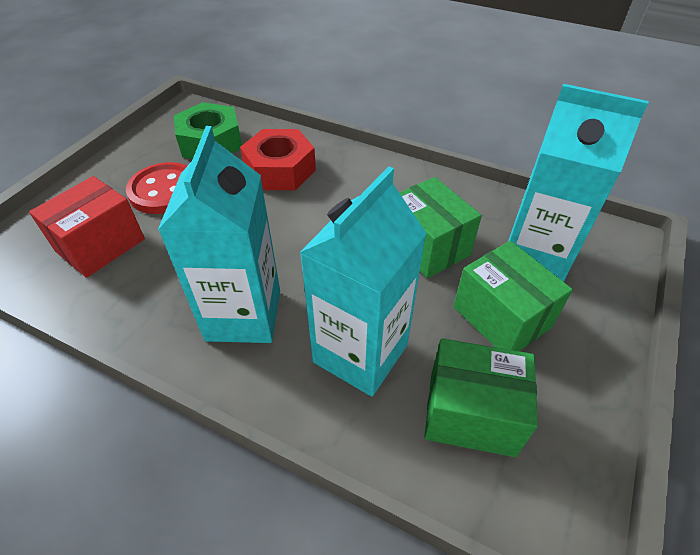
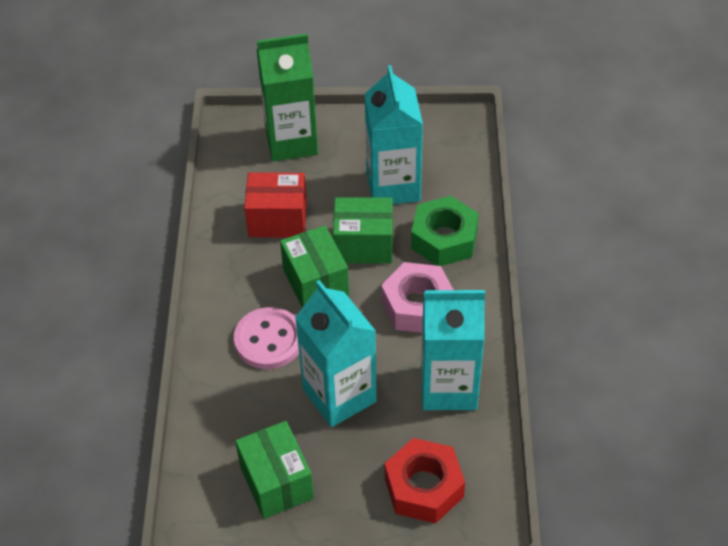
green carton: 0 -> 1
pink button: 0 -> 1
pink nut: 0 -> 1
red button: 1 -> 0

